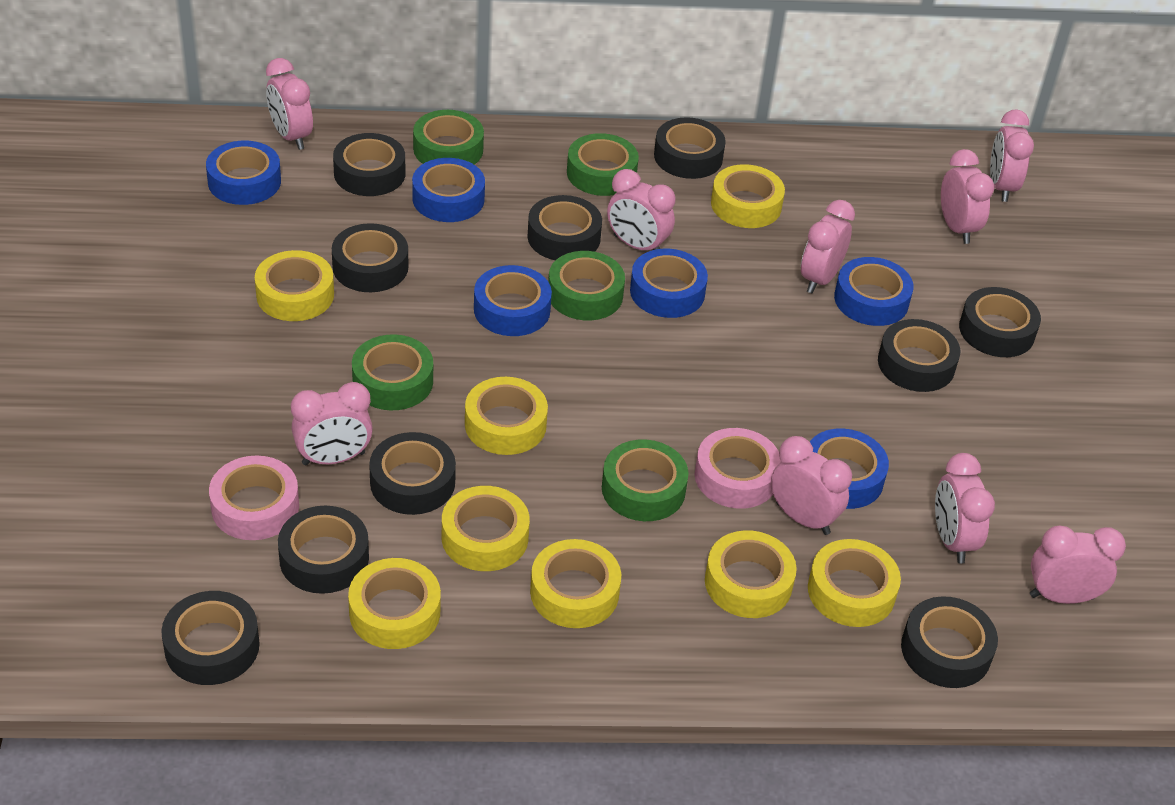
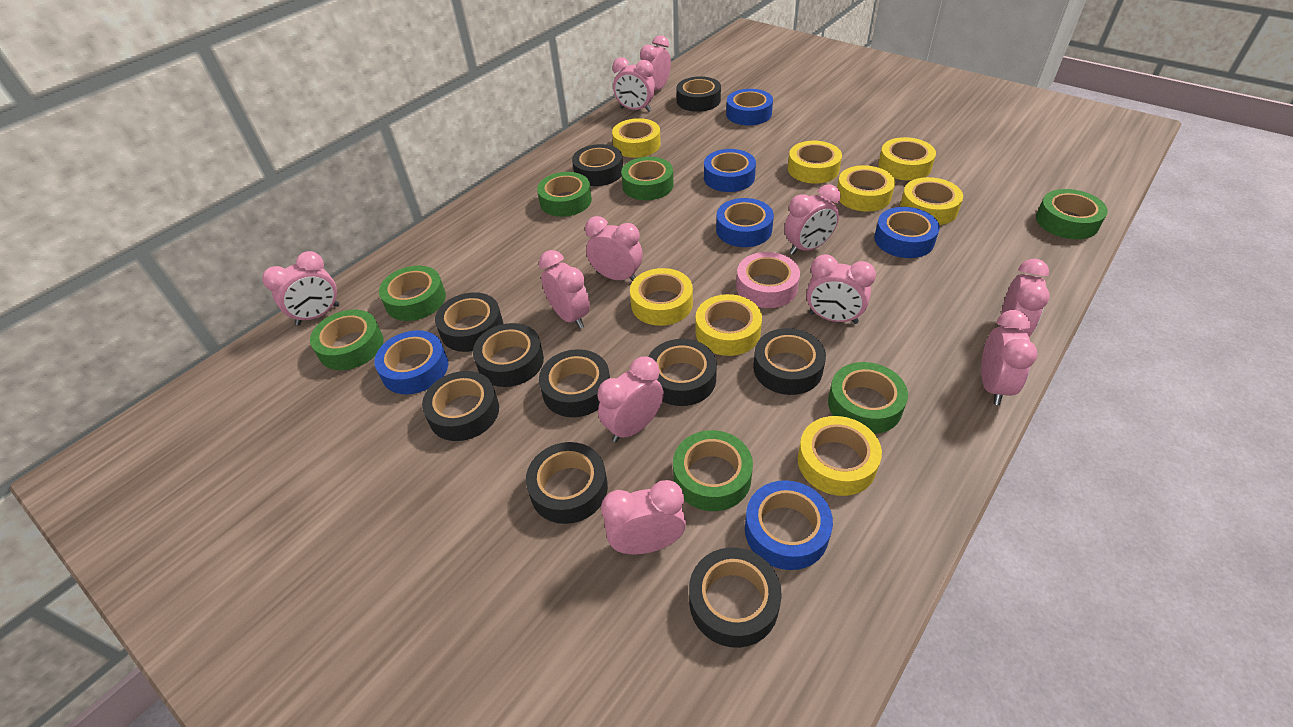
green tape: 5 -> 7
pink clock: 9 -> 11
pink tape: 2 -> 1

